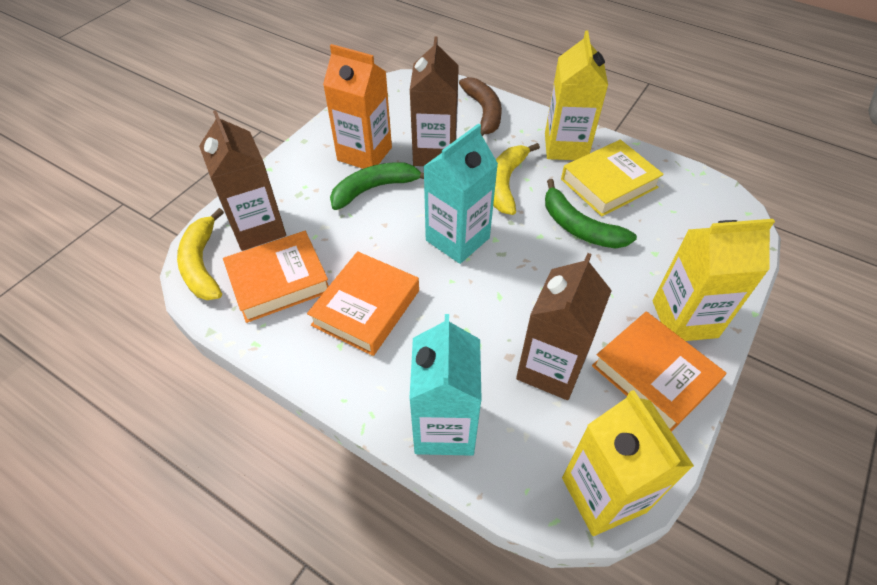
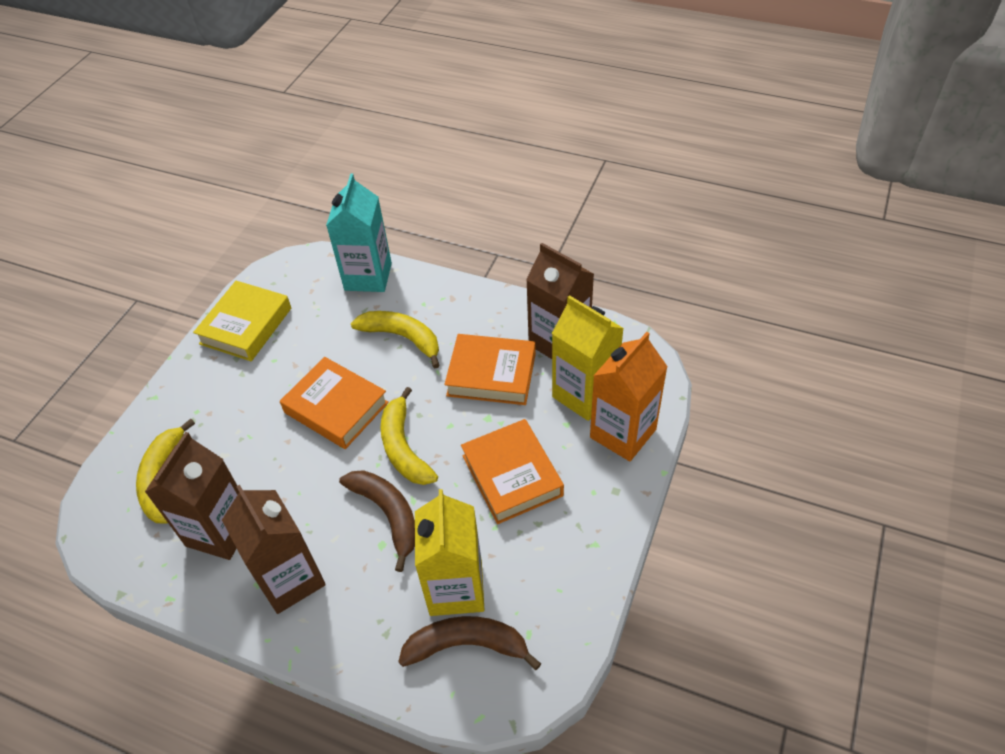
brown banana: 1 -> 2
green banana: 2 -> 0
turquoise carton: 2 -> 1
yellow banana: 2 -> 3
yellow carton: 3 -> 2

